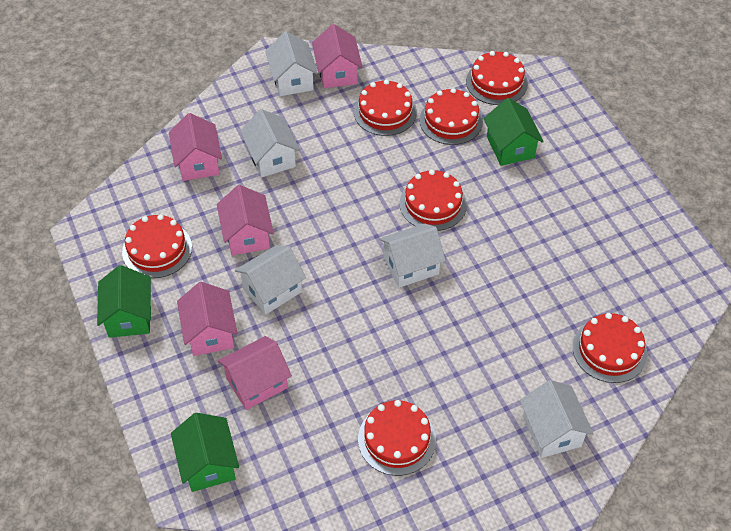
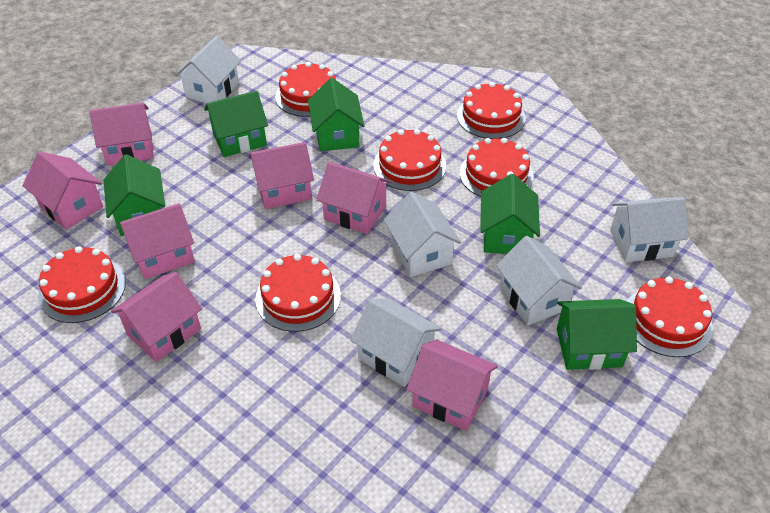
green house: 3 -> 5
pink house: 5 -> 7

